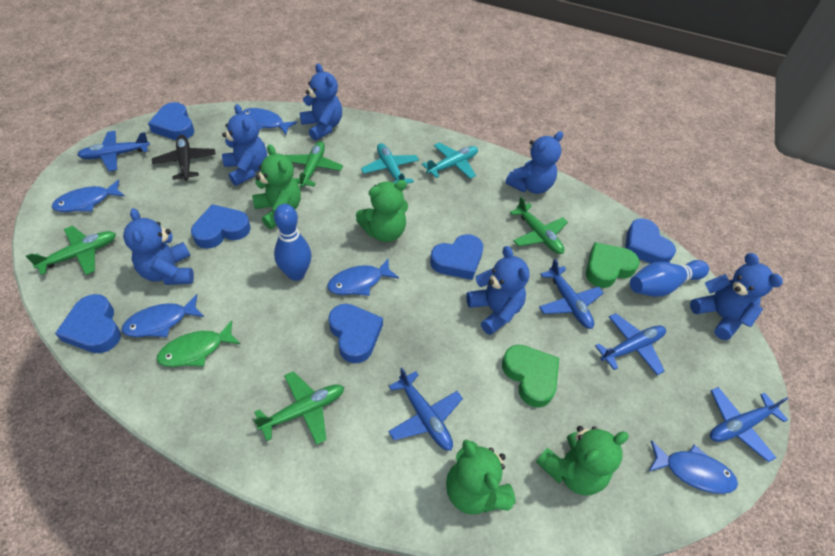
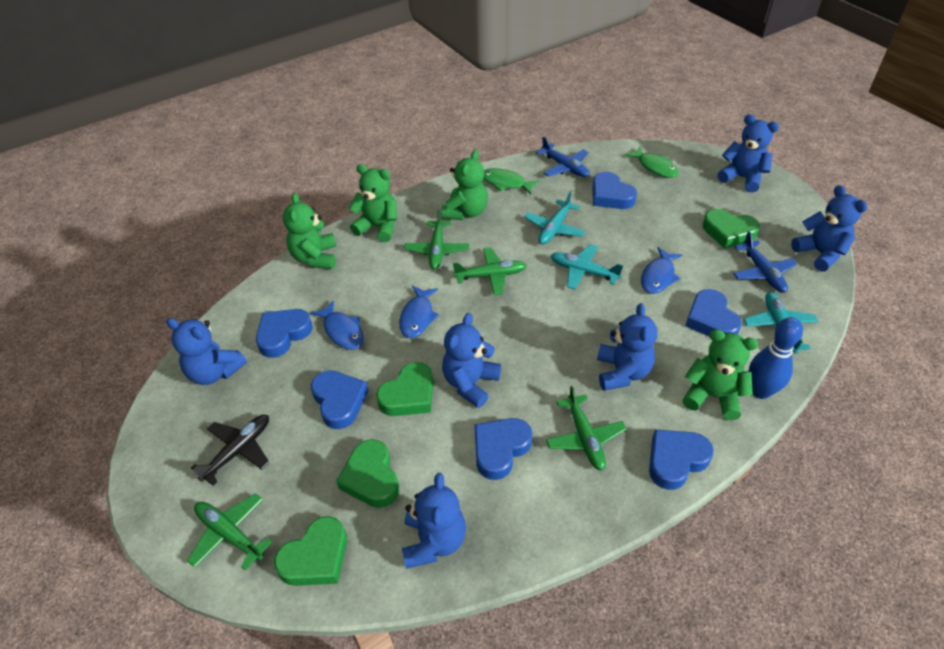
blue bowling pin: 2 -> 1
blue fish: 5 -> 3
blue plane: 5 -> 2
green fish: 1 -> 2
green heart: 2 -> 4
turquoise plane: 2 -> 3

